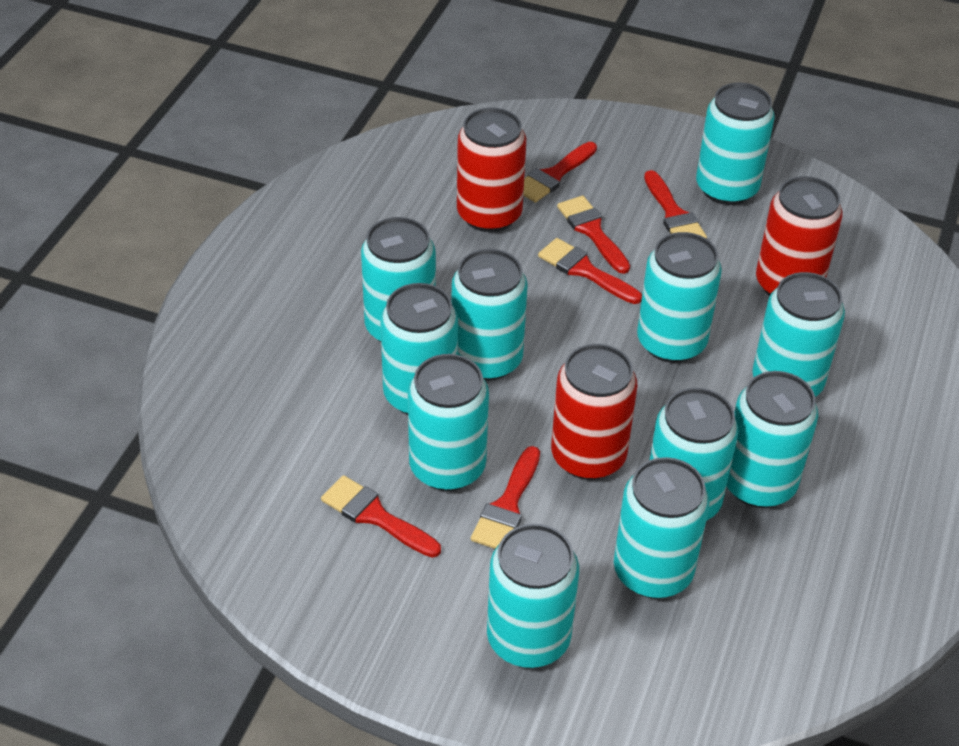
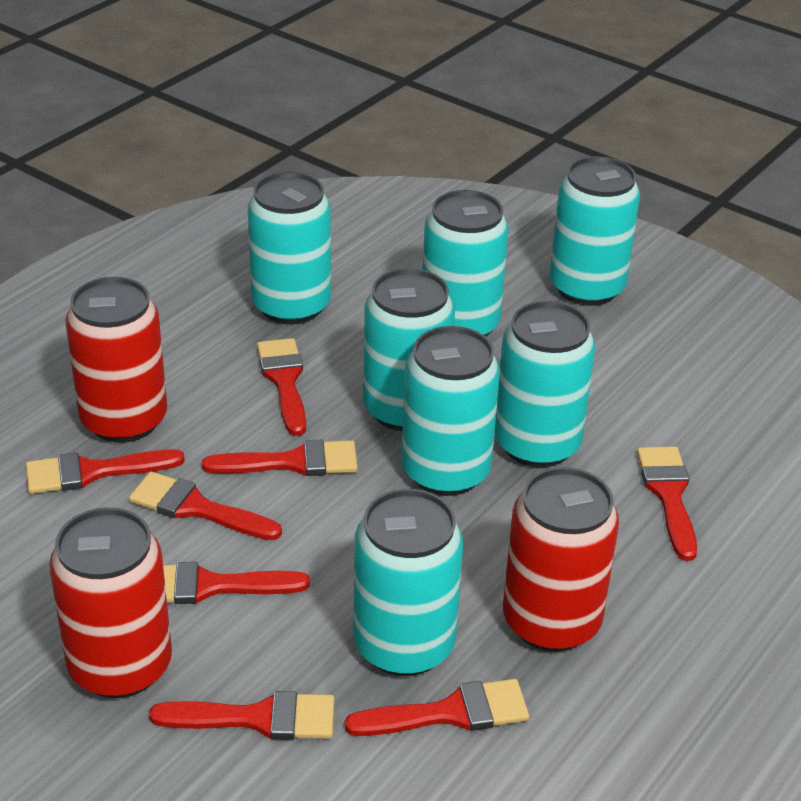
red brush: 6 -> 8
turquoise can: 11 -> 7

